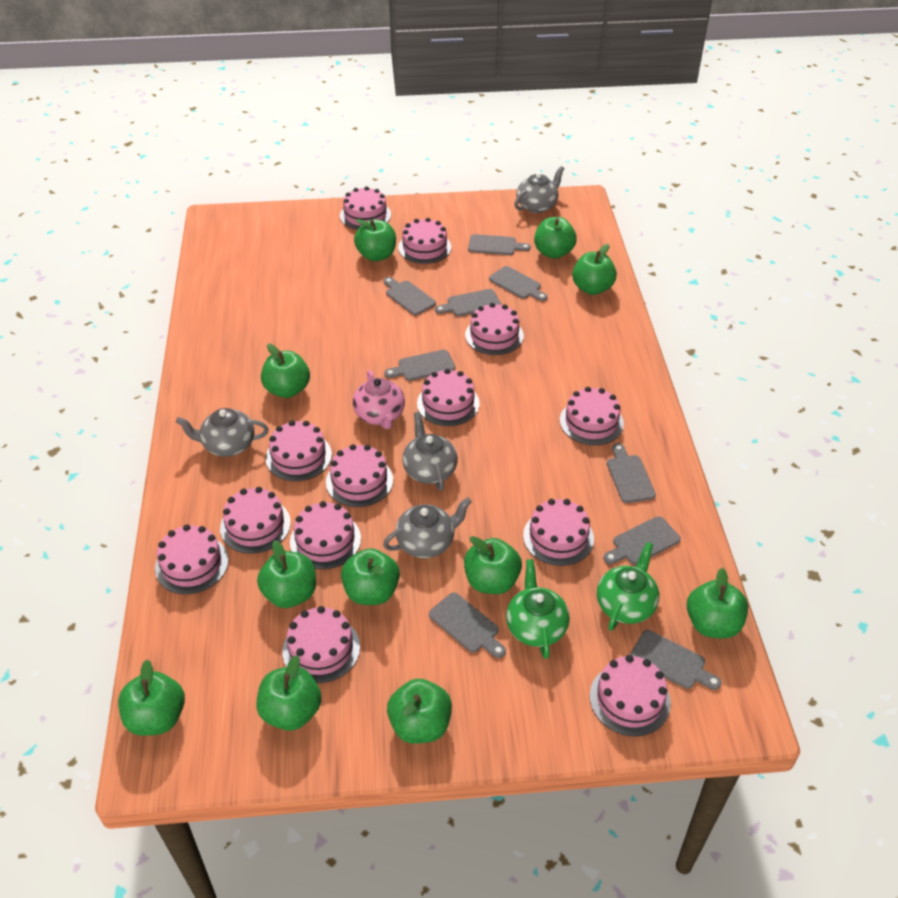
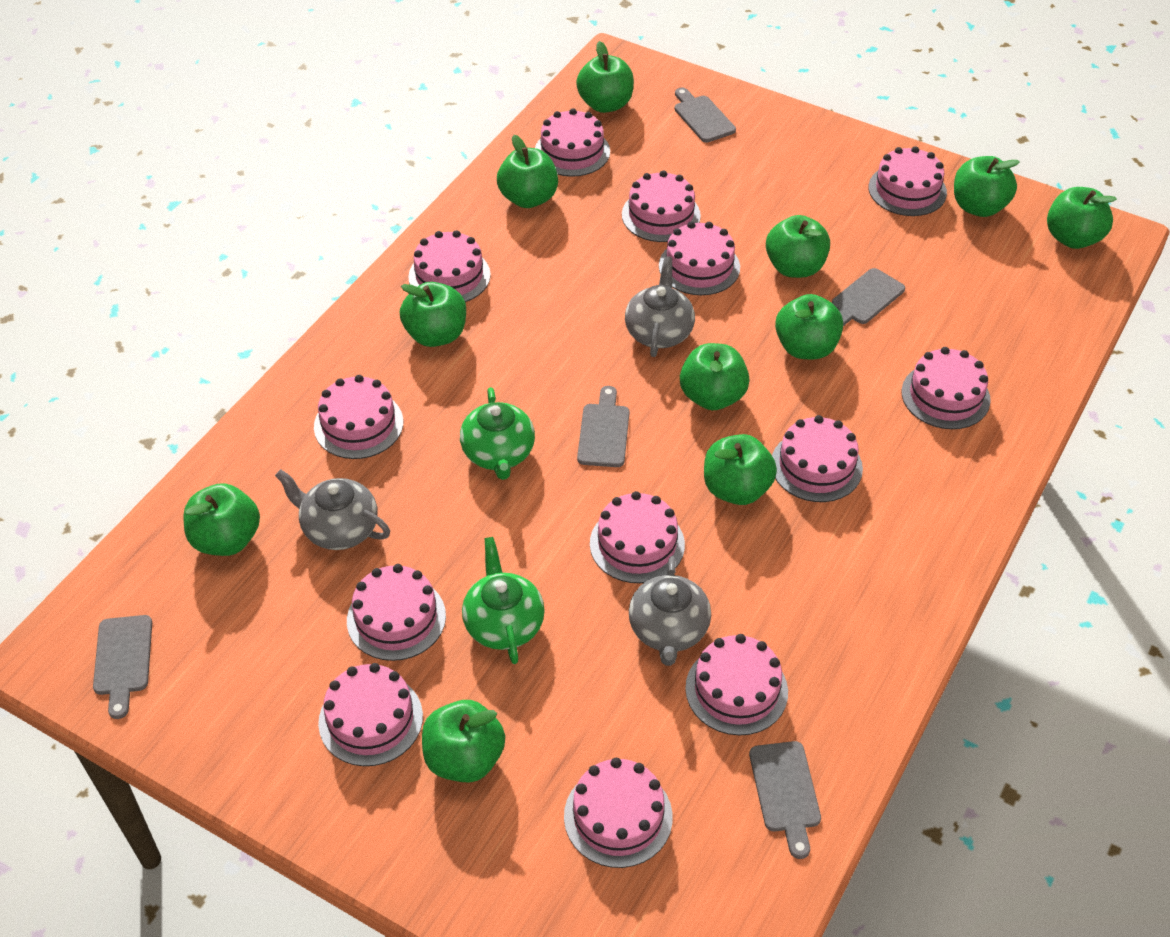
grey cutting board: 9 -> 5
grey teapot: 4 -> 3
pink teapot: 1 -> 0

